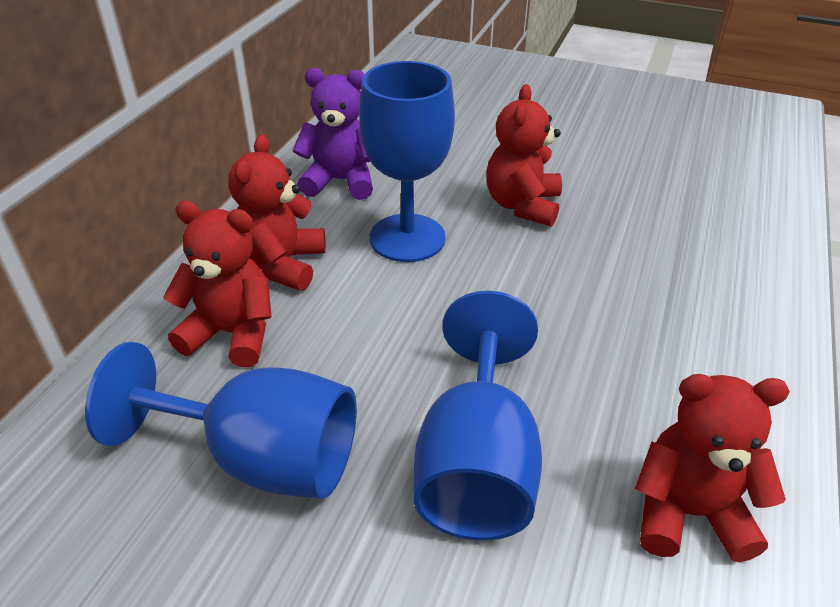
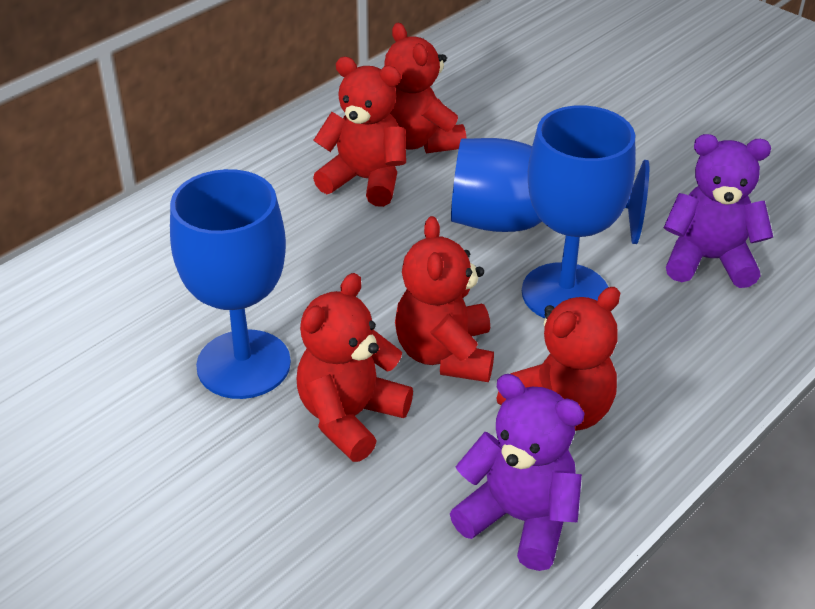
purple teddy bear: 1 -> 2
red teddy bear: 4 -> 5

